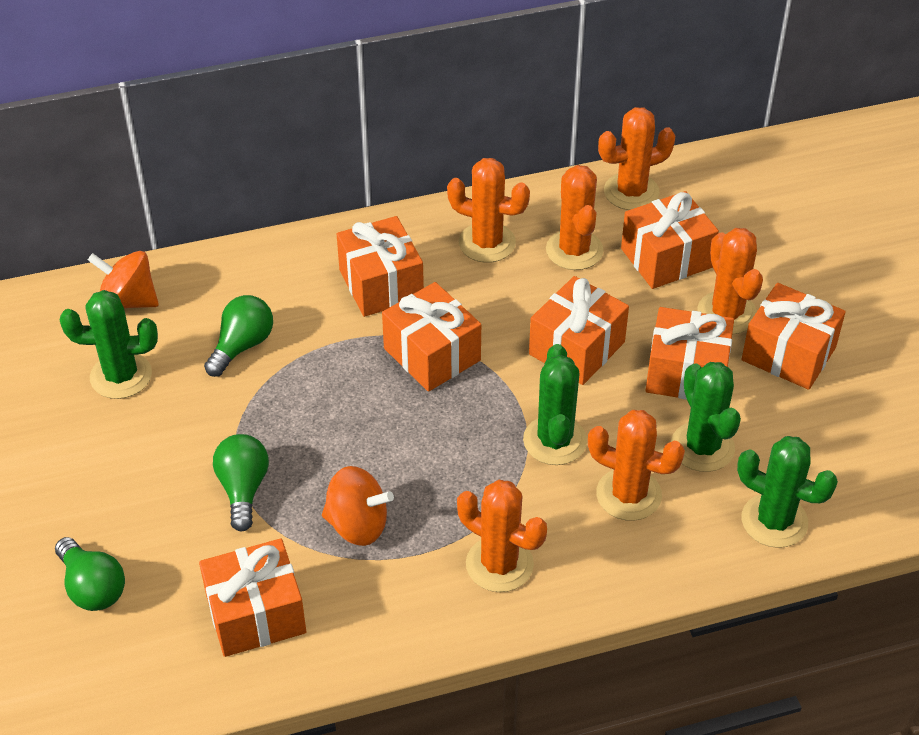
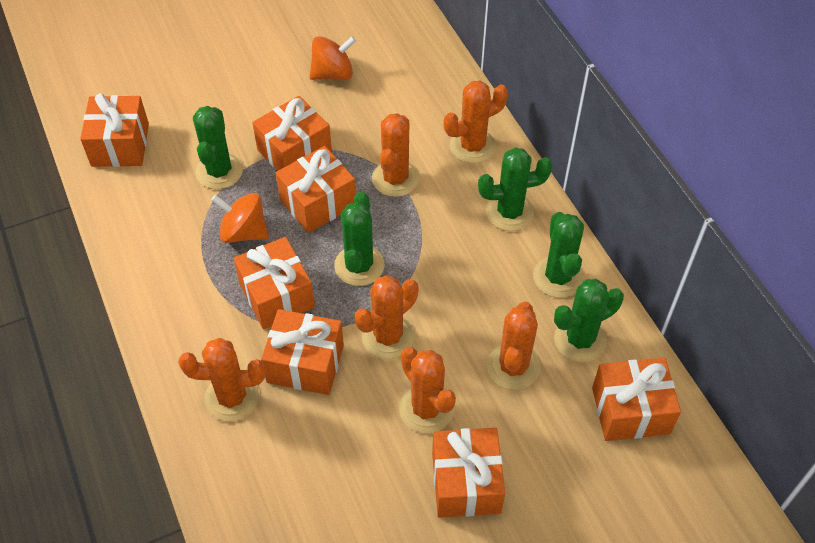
green cactus: 4 -> 5
green light bulb: 3 -> 0

